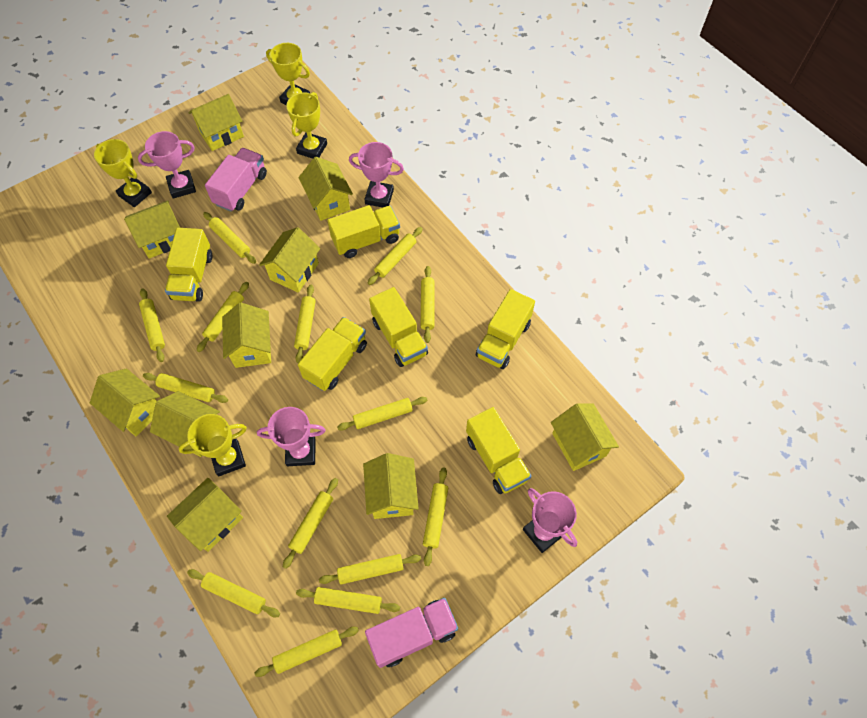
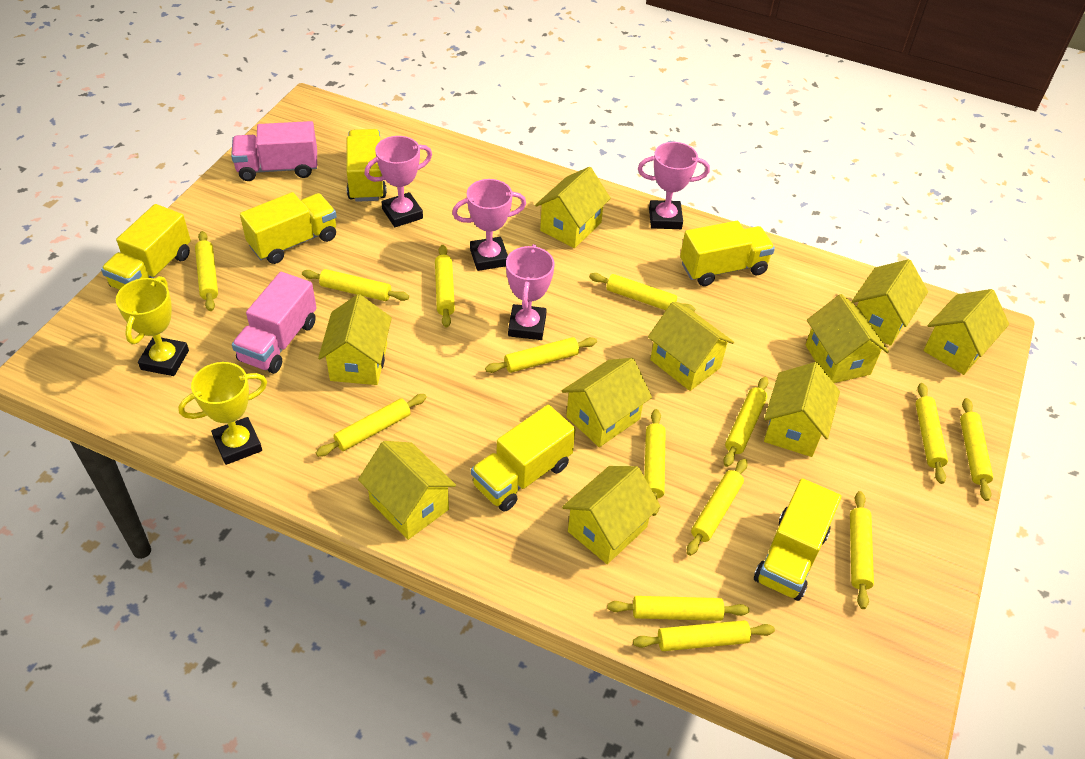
yellow trophy: 4 -> 2

